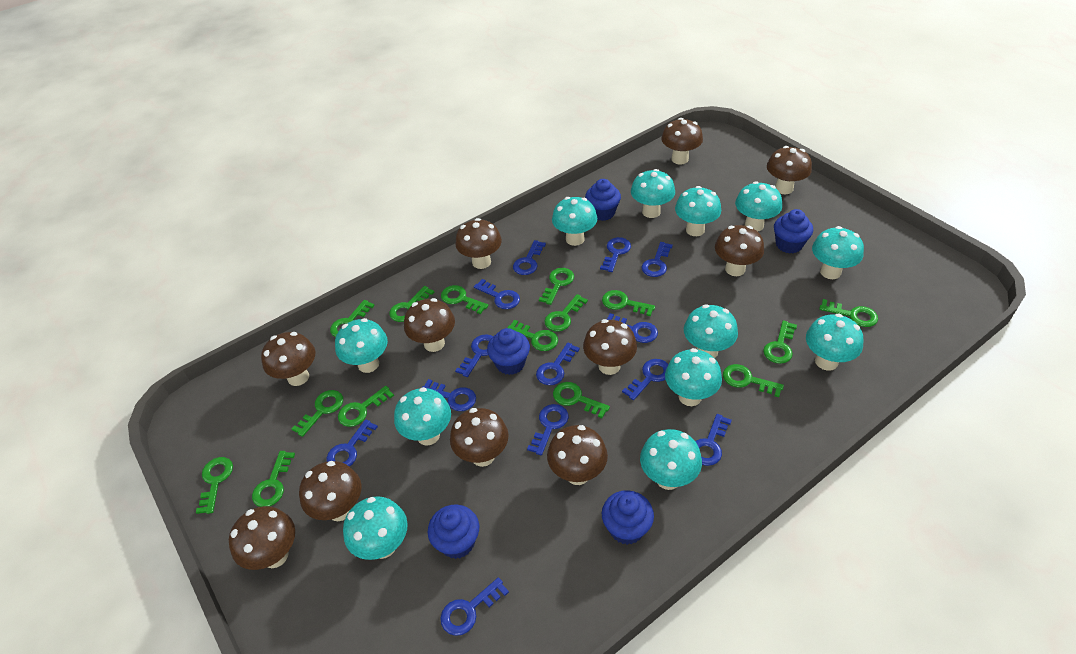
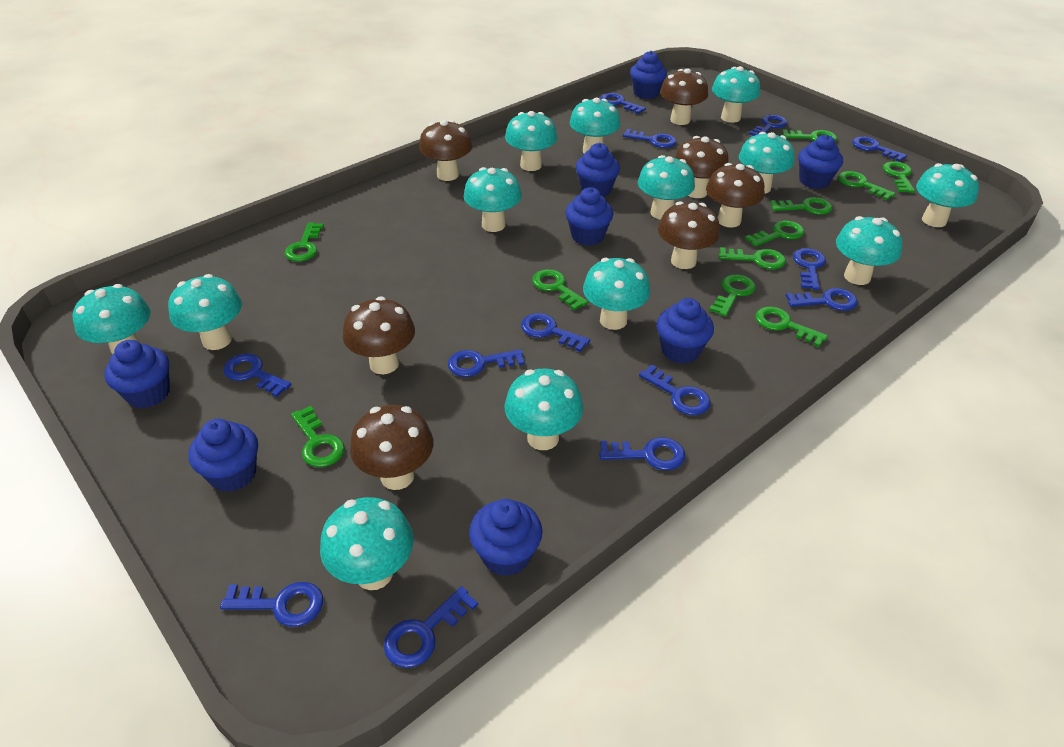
blue cupcake: 5 -> 8
brown mushroom: 11 -> 7
green key: 15 -> 11
turquoise mushroom: 12 -> 13

